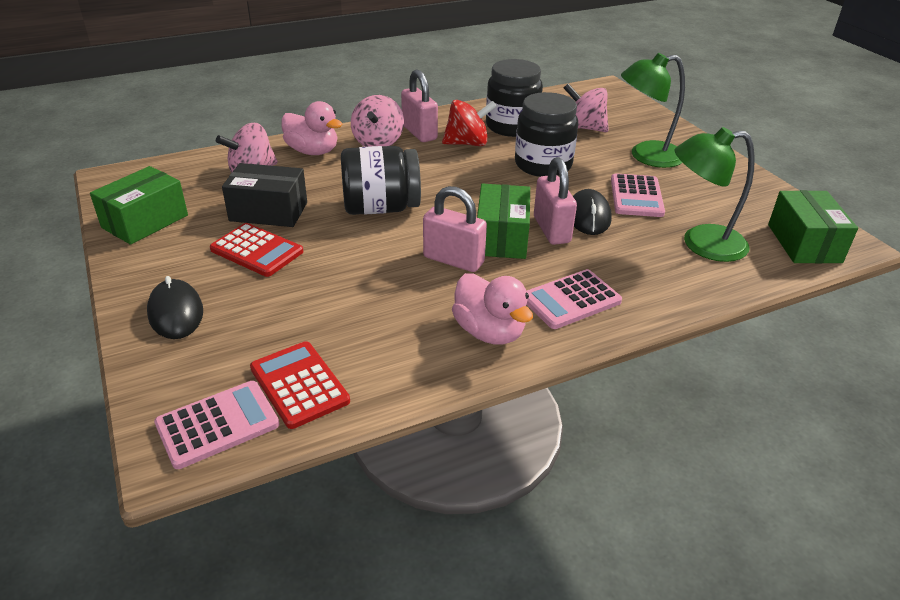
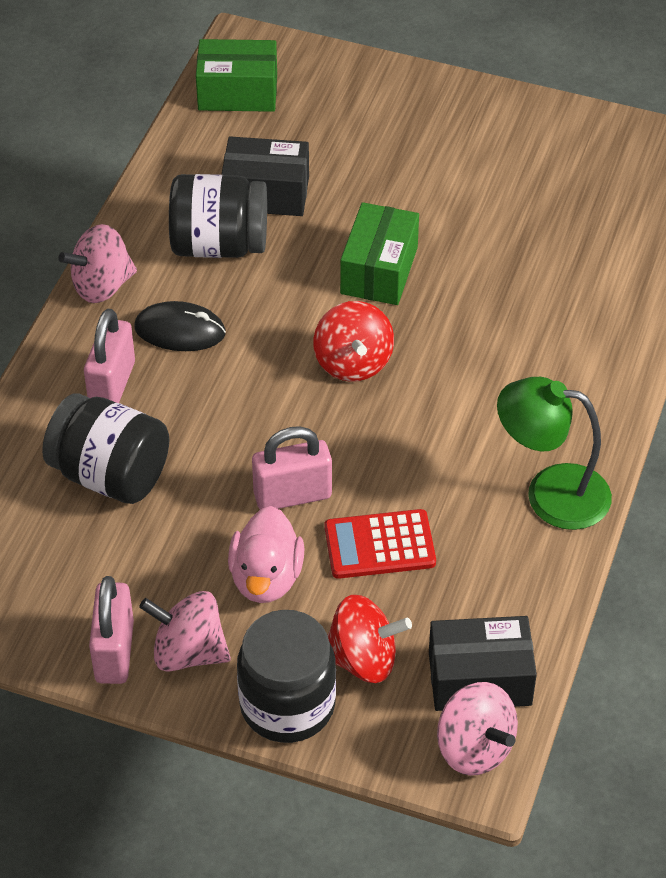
black box: 1 -> 2
black mouse: 2 -> 1
green box: 3 -> 2
green lamp: 2 -> 1
pink calculator: 3 -> 0
pink duck: 2 -> 1
red calculator: 2 -> 1
red spinning top: 1 -> 2

